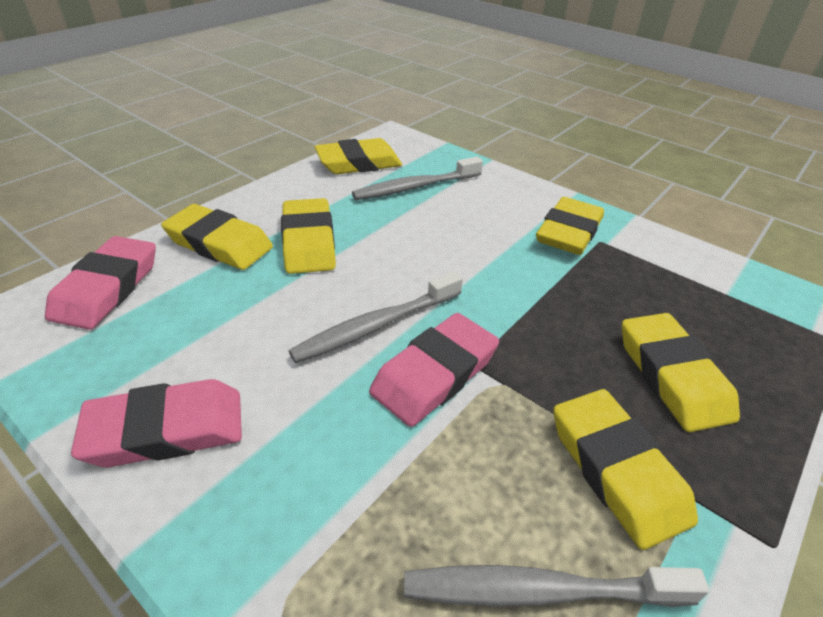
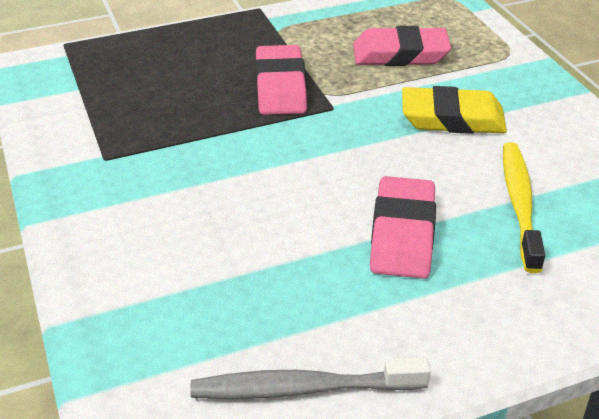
grey toothbrush: 3 -> 1
yellow eraser: 6 -> 1
yellow toothbrush: 0 -> 1

